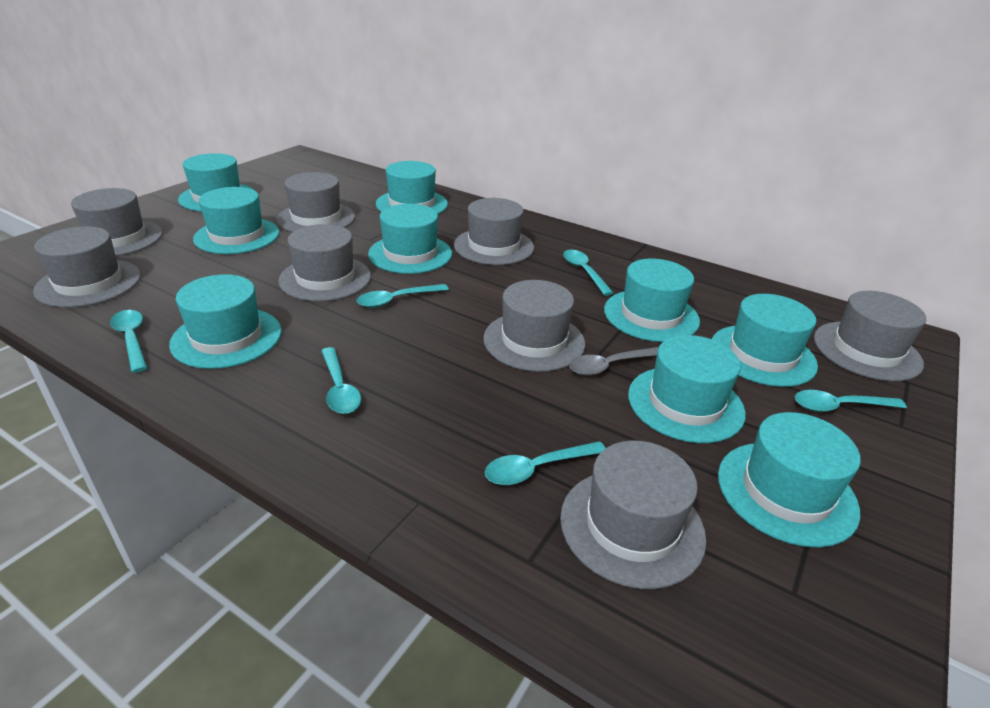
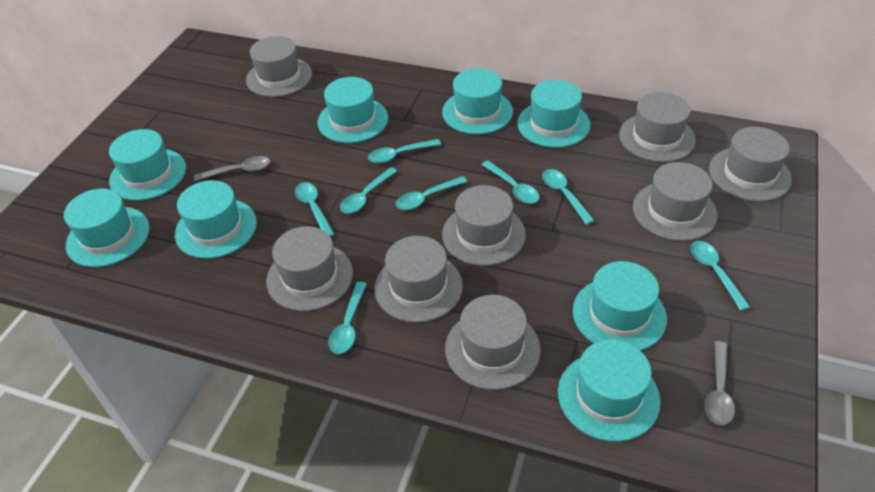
grey spoon: 1 -> 2
turquoise hat: 9 -> 8
turquoise spoon: 6 -> 8

